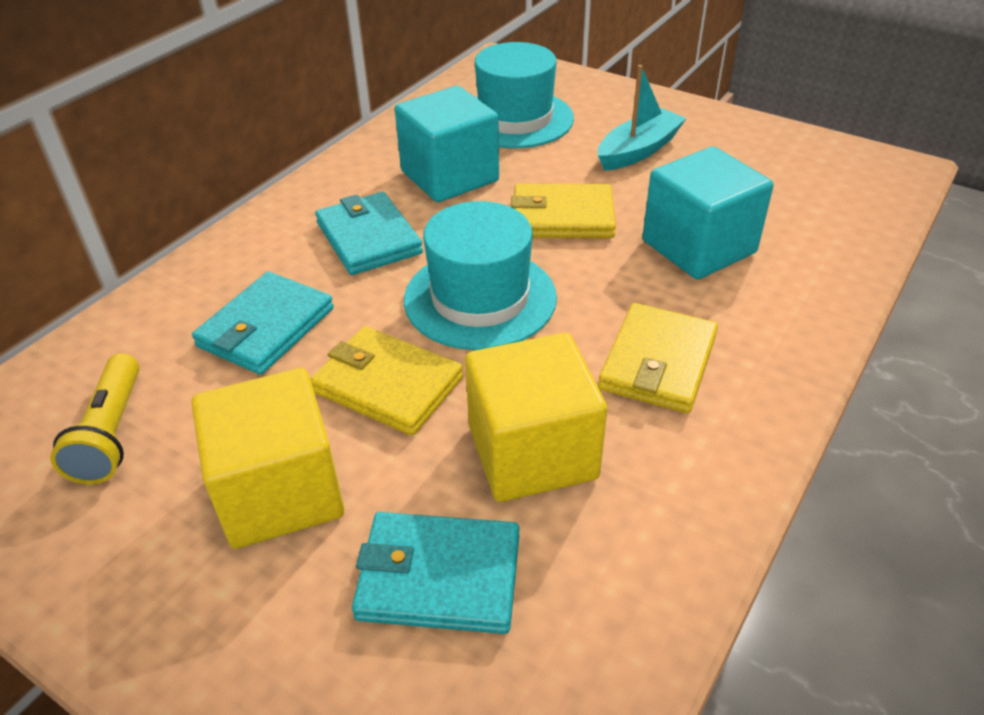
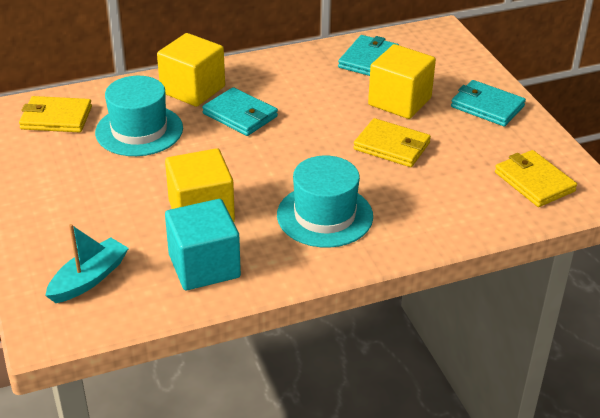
turquoise cube: 2 -> 1
yellow cube: 2 -> 3
yellow flashlight: 1 -> 0

